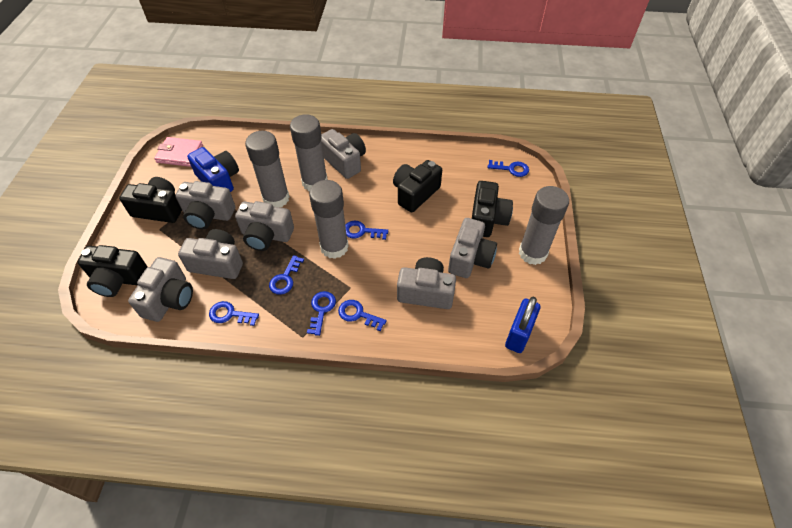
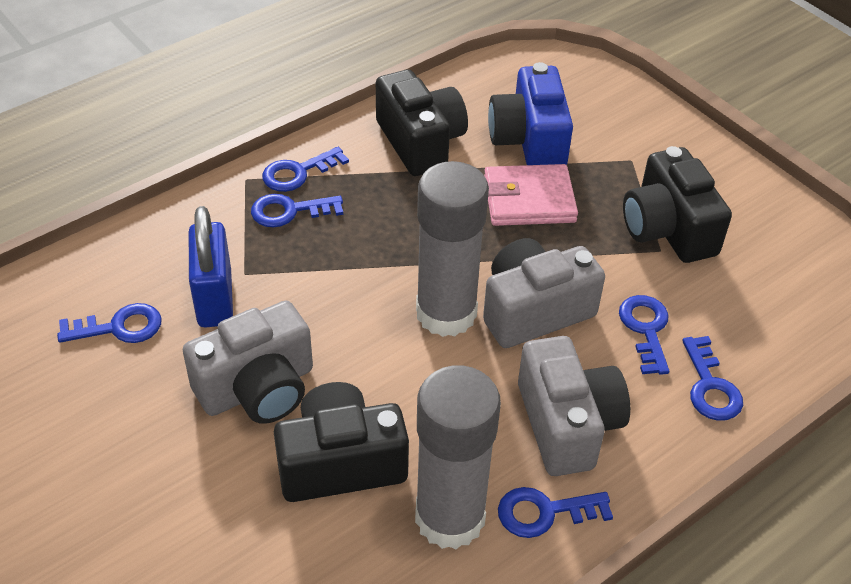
black camera: 4 -> 3
grey camera: 7 -> 3
grey glue stick: 4 -> 2

